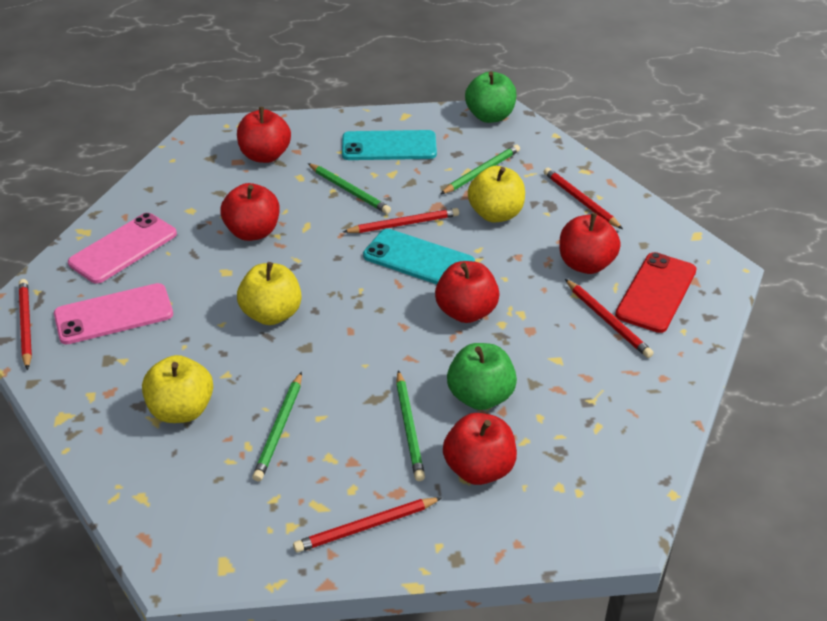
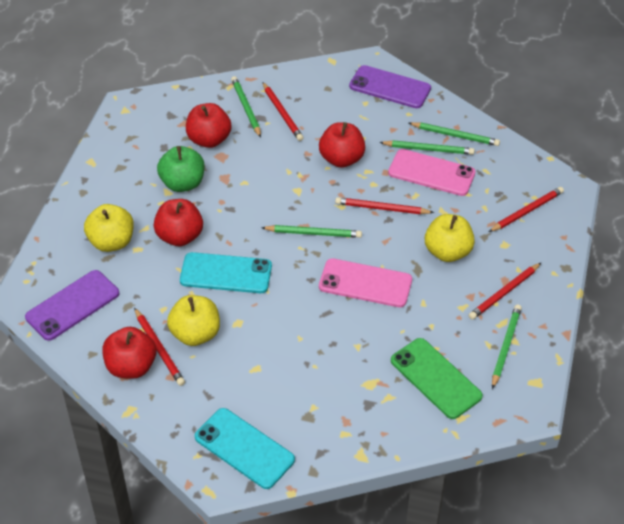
green apple: 2 -> 1
green pencil: 4 -> 5
green phone: 0 -> 1
purple phone: 0 -> 2
red apple: 5 -> 4
red phone: 1 -> 0

